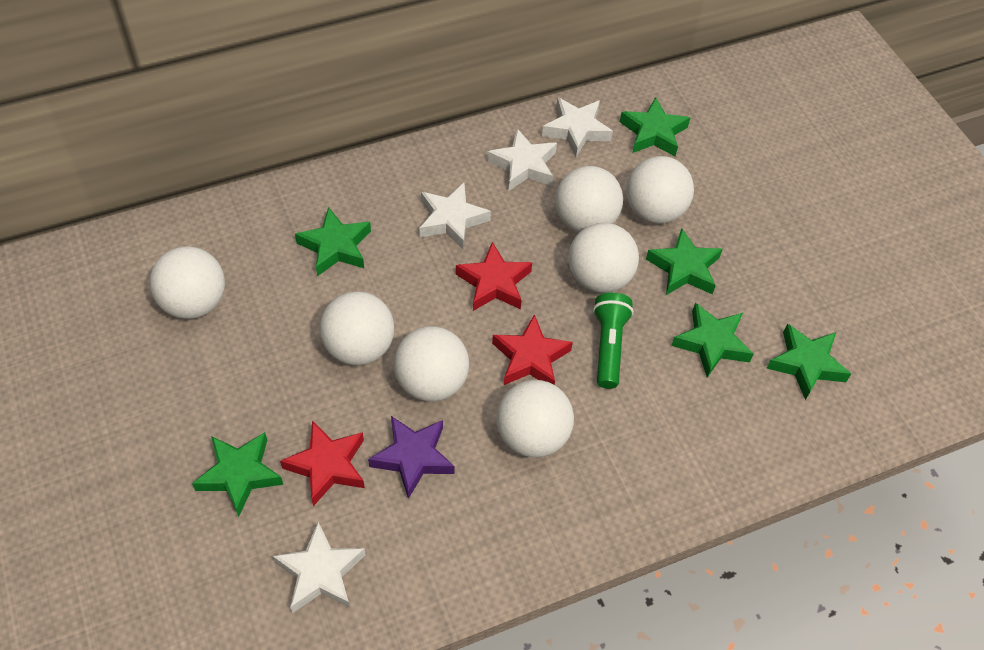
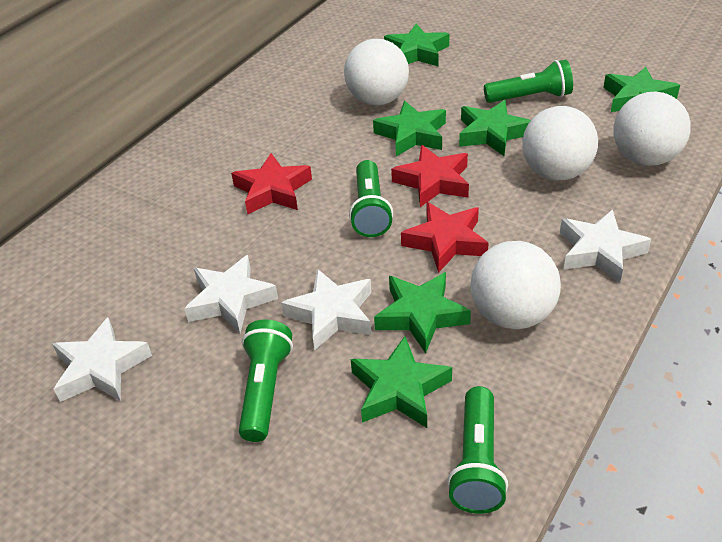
green flashlight: 1 -> 4
purple star: 1 -> 0
white ball: 7 -> 4

